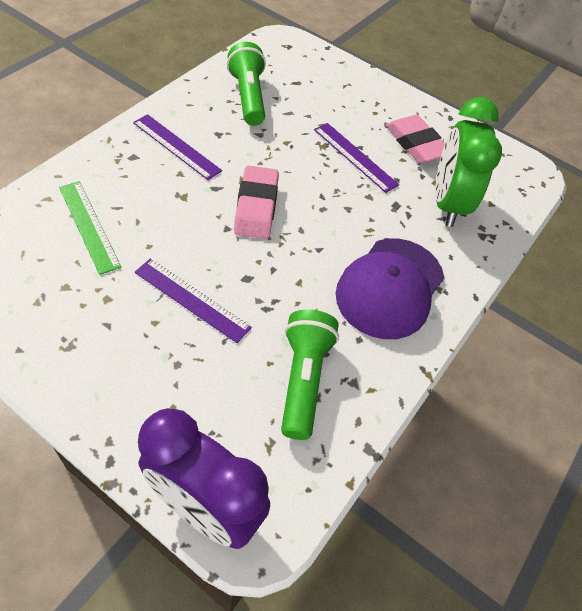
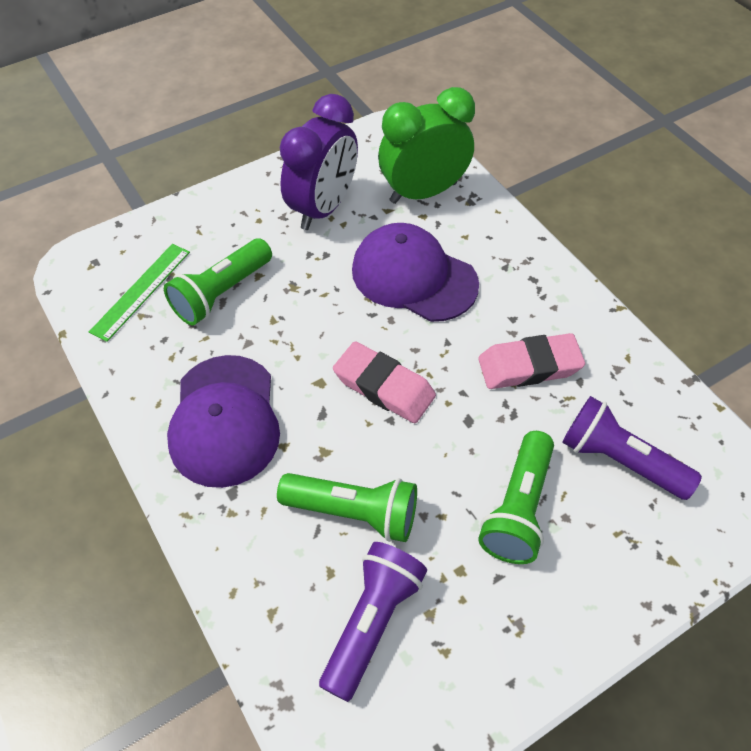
green flashlight: 2 -> 3
purple cap: 1 -> 2
purple flashlight: 0 -> 2
purple ruler: 3 -> 0

